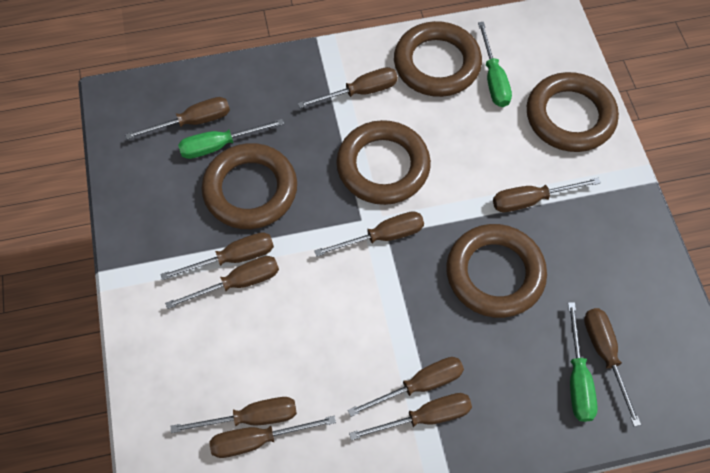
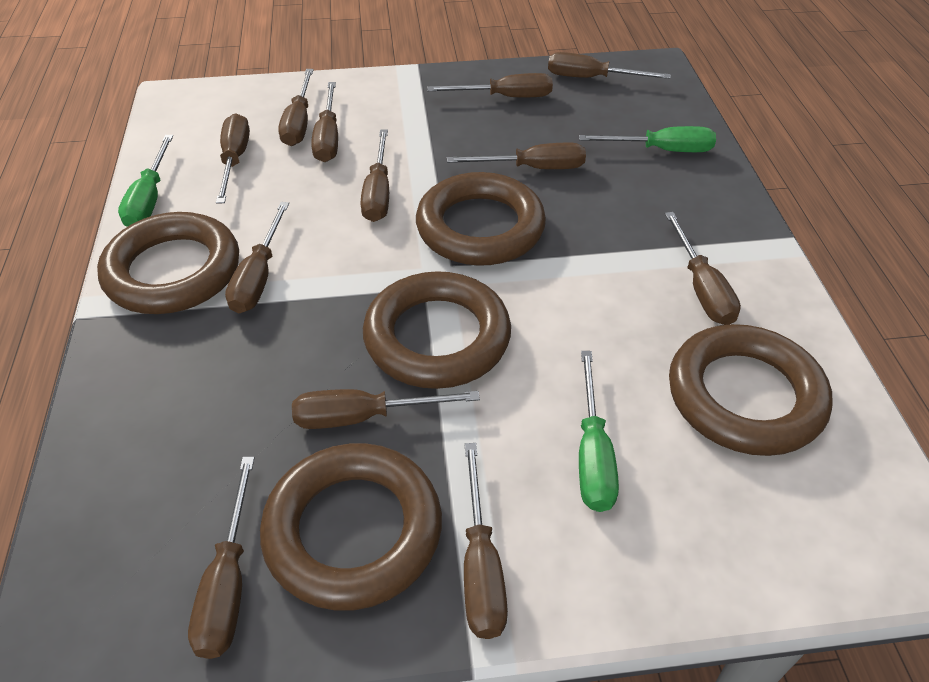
brown screwdriver: 11 -> 12

